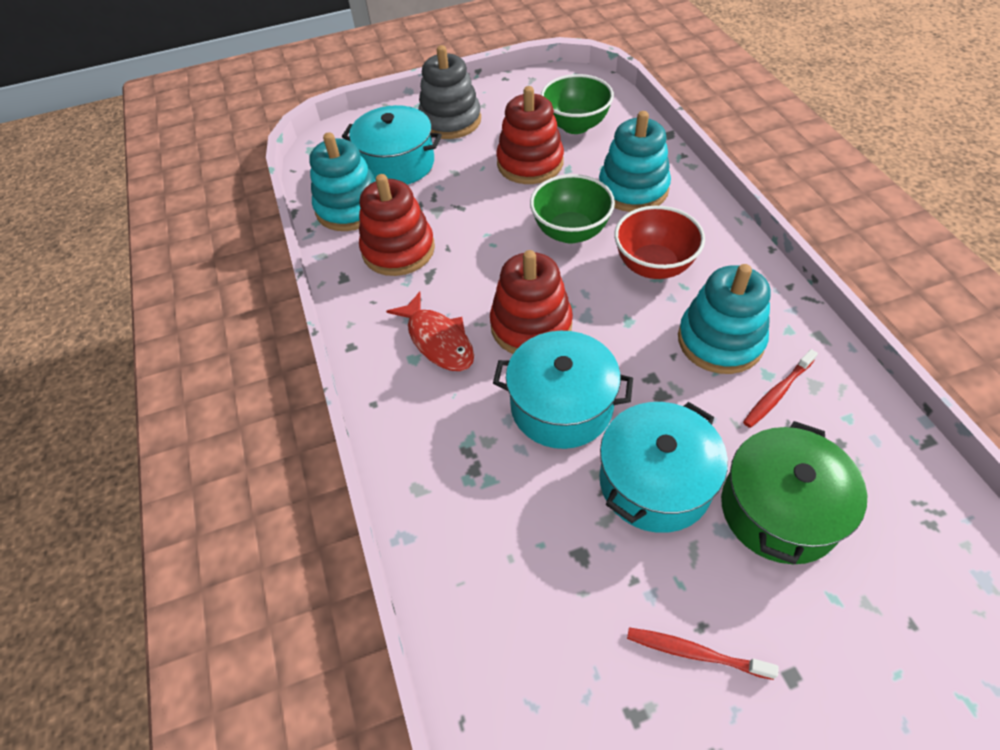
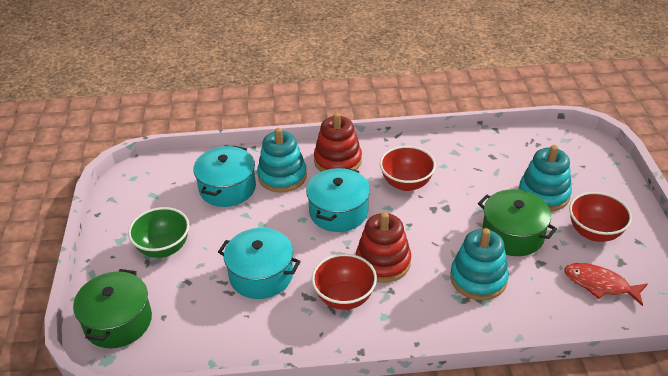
green bowl: 2 -> 1
green pot: 1 -> 2
grey stacking toy: 1 -> 0
red bowl: 1 -> 3
red stacking toy: 3 -> 2
red toothbrush: 2 -> 0

